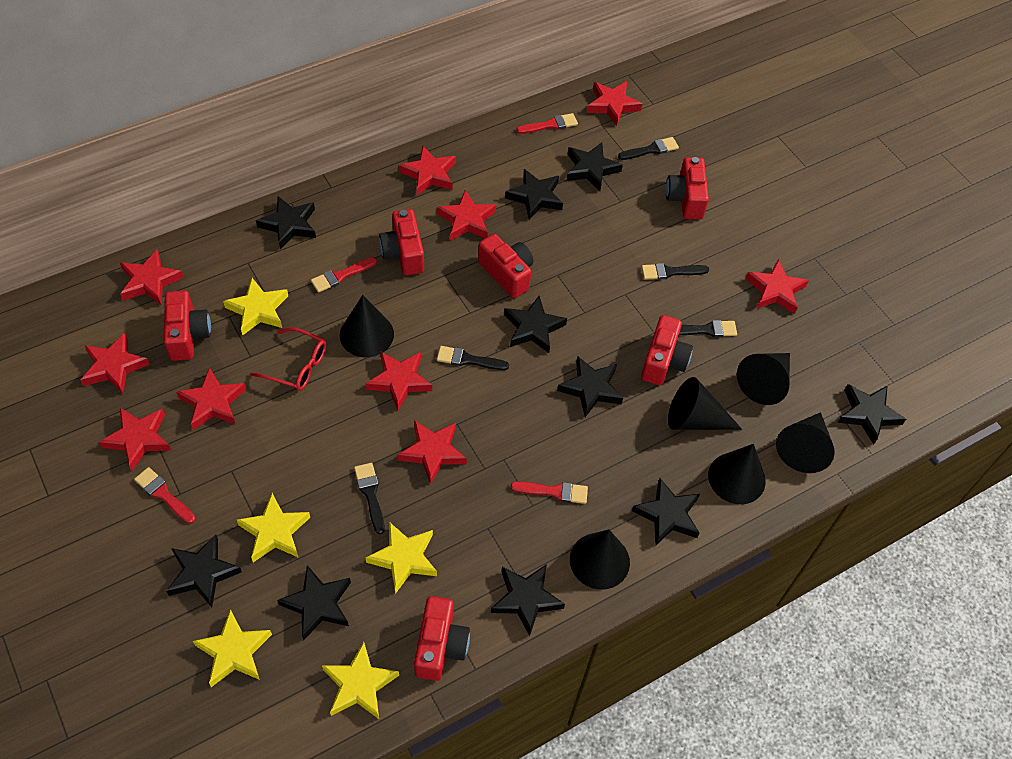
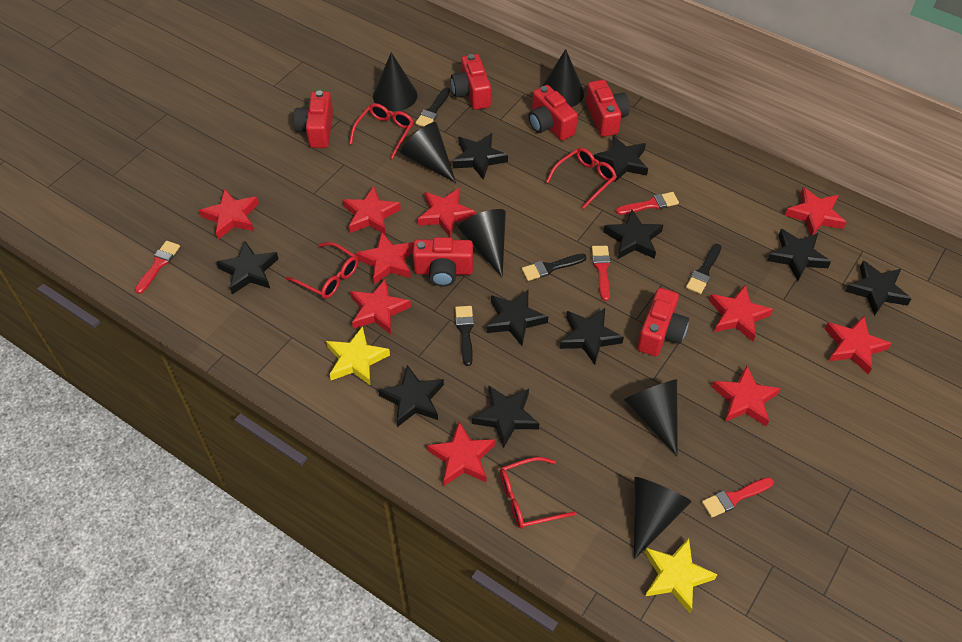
black brush: 5 -> 4
red glasses: 1 -> 4
yellow star: 5 -> 2

